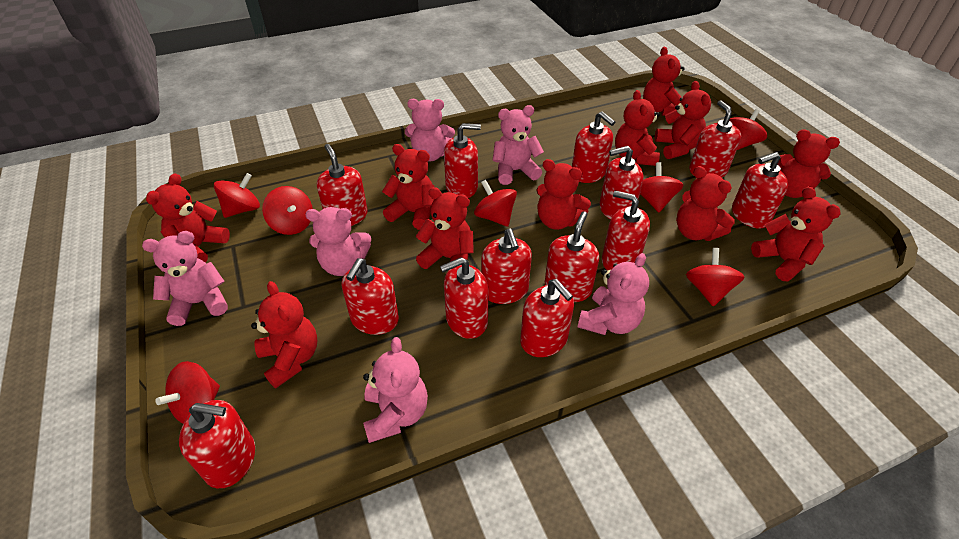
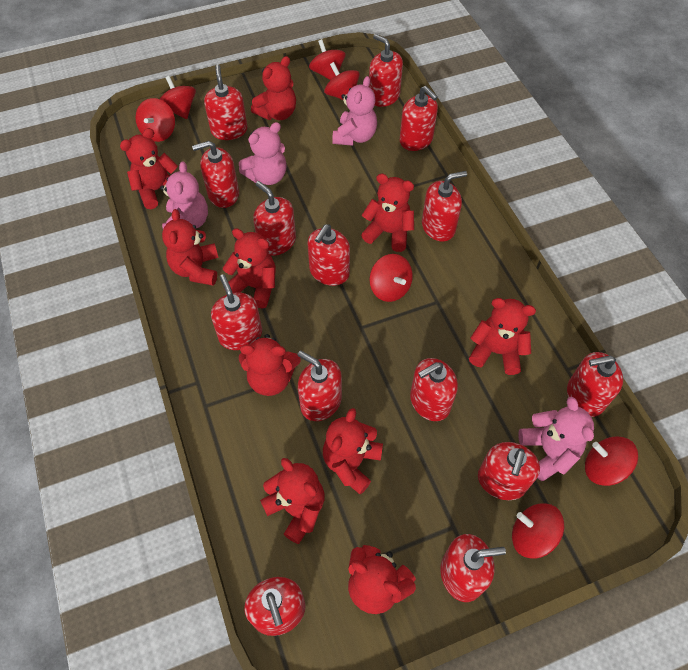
pink teddy bear: 6 -> 4
red soap dispenser: 13 -> 14
red teddy bear: 11 -> 10

